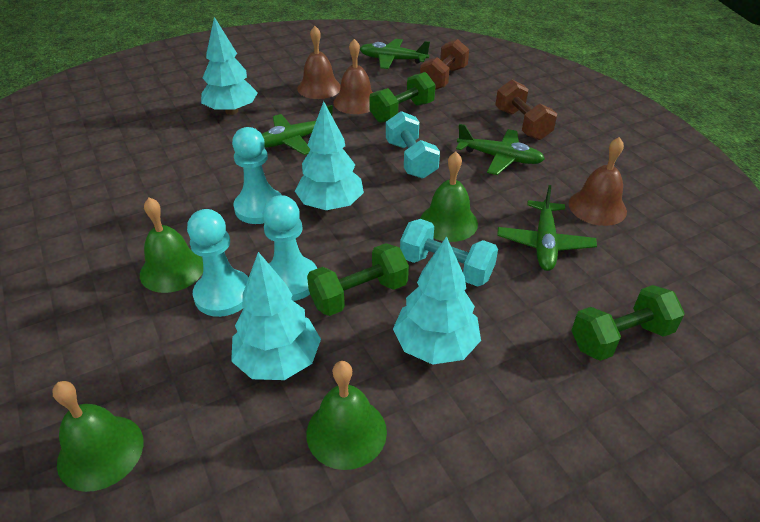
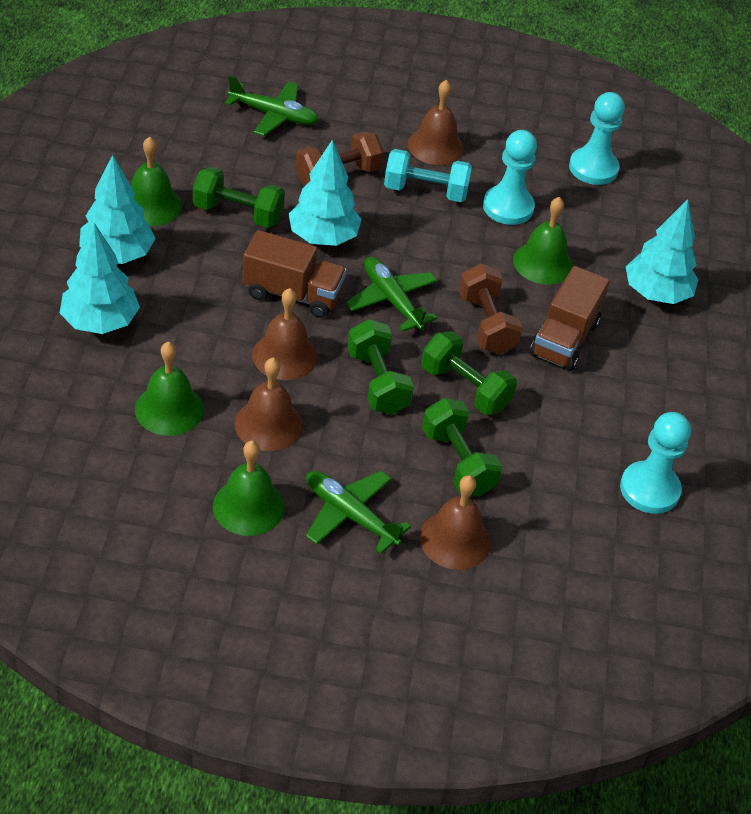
brown bell: 3 -> 4
brown truck: 0 -> 2
green dumbbell: 3 -> 4
green plane: 4 -> 3
turquoise dumbbell: 2 -> 1

